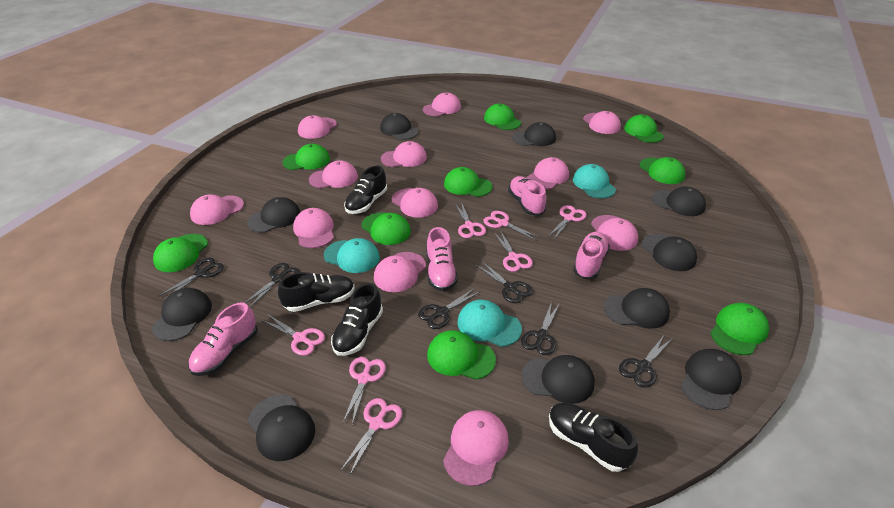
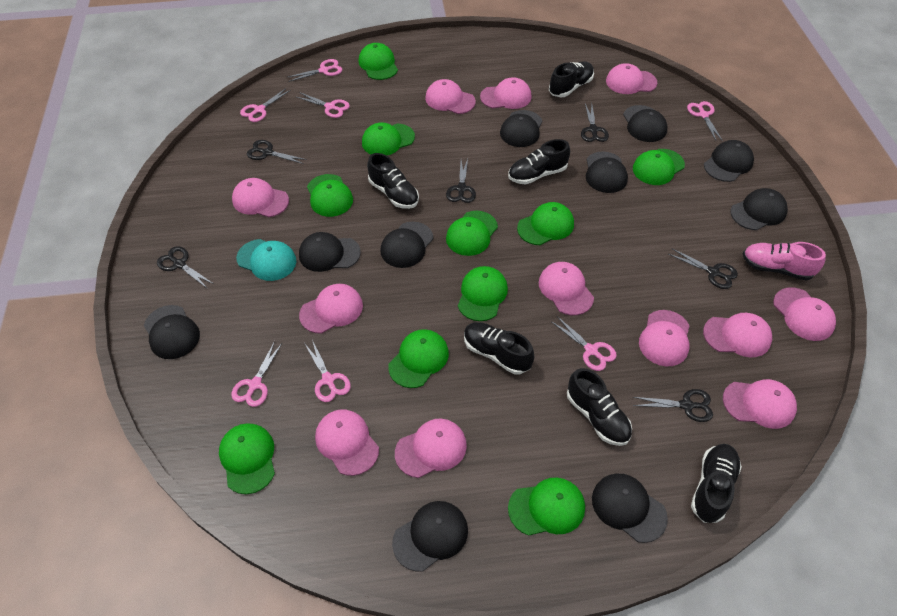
black shoe: 4 -> 6
green cap: 9 -> 10
pink shoe: 4 -> 1
turquoise cap: 3 -> 1

